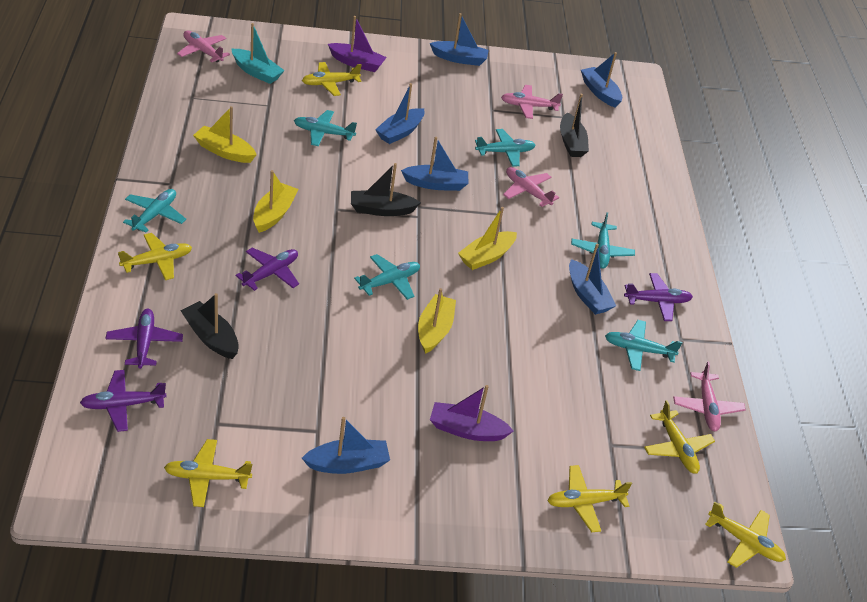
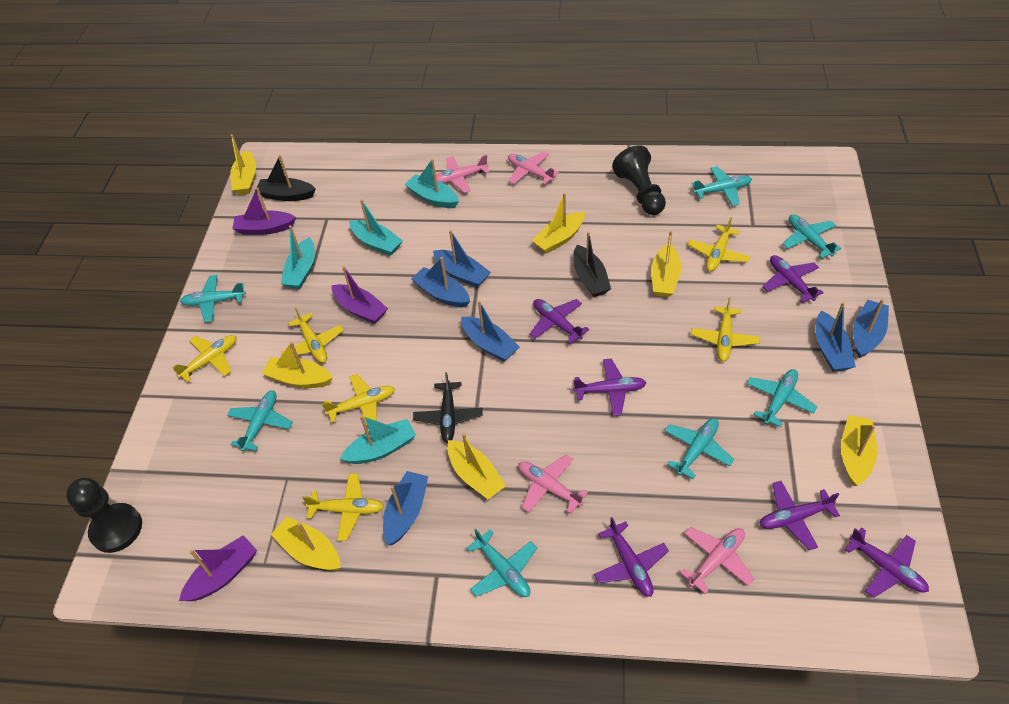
black boat: 3 -> 2
black pawn: 0 -> 2
black plane: 0 -> 1
purple boat: 2 -> 3
purple plane: 4 -> 6
turquoise boat: 1 -> 4
turquoise plane: 6 -> 7
yellow boat: 4 -> 7

